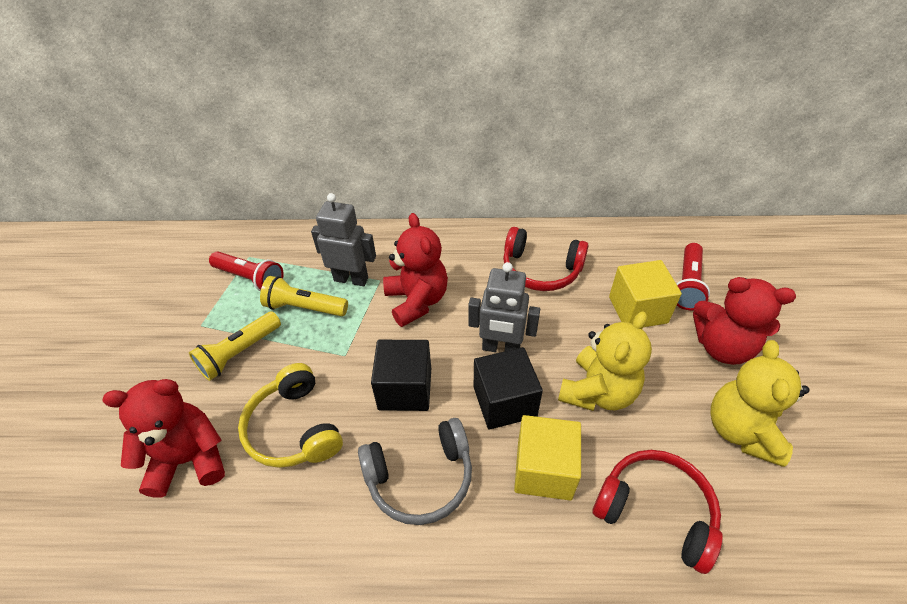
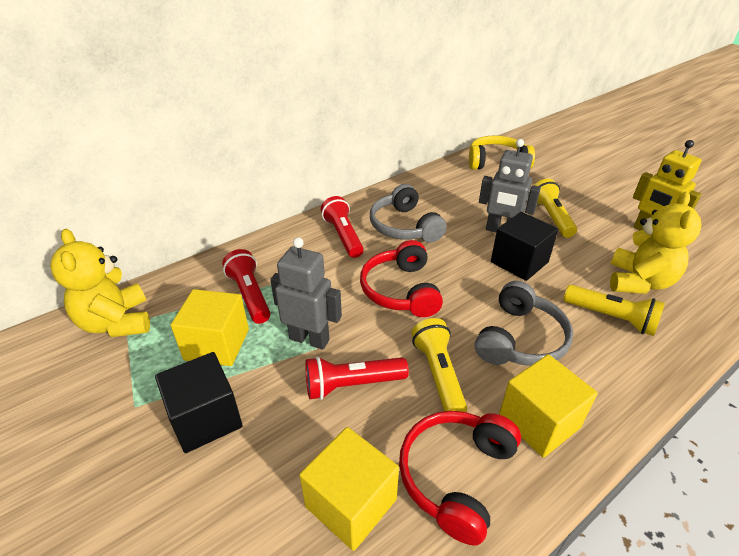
grey headphones: 1 -> 2
red flashlight: 2 -> 3
red teddy bear: 3 -> 0
yellow cube: 2 -> 3
yellow flashlight: 2 -> 3
yellow robot: 0 -> 1

